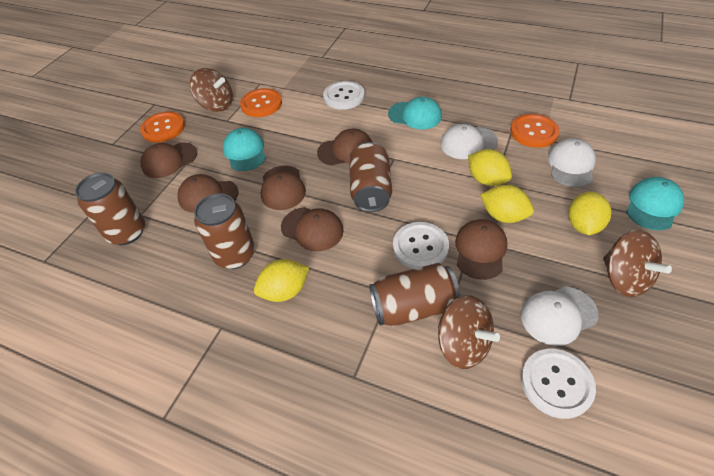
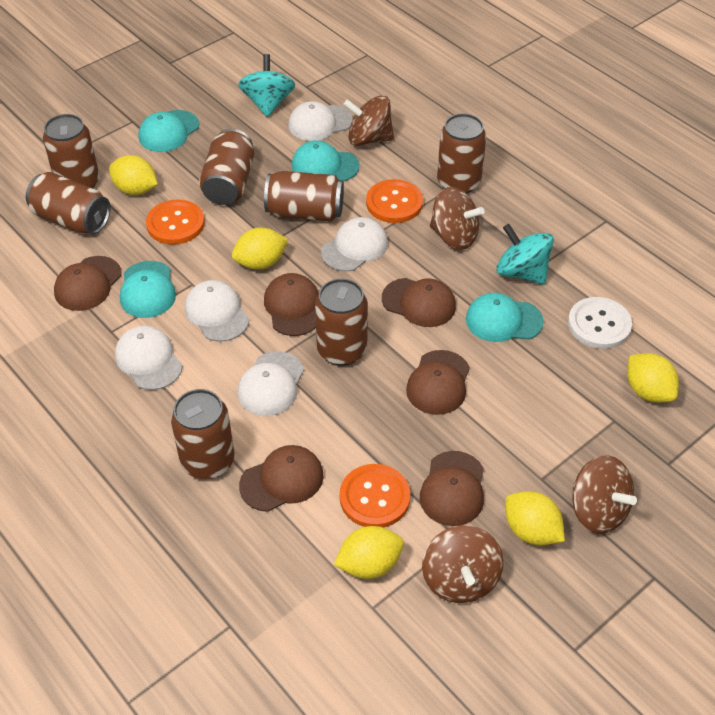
brown can: 4 -> 7
brown spinning top: 3 -> 4
turquoise cap: 3 -> 4
turquoise spinning top: 0 -> 2
white button: 3 -> 1
white cap: 3 -> 5
yellow lemon: 4 -> 5

